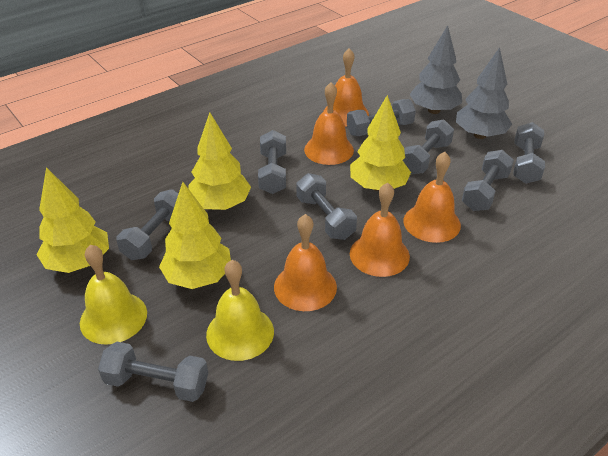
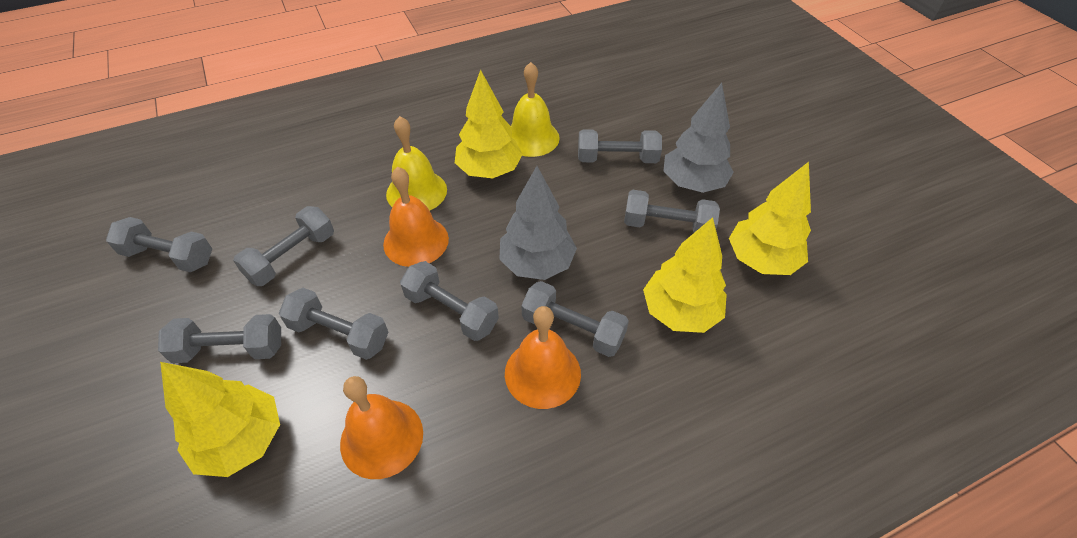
orange bell: 5 -> 3

